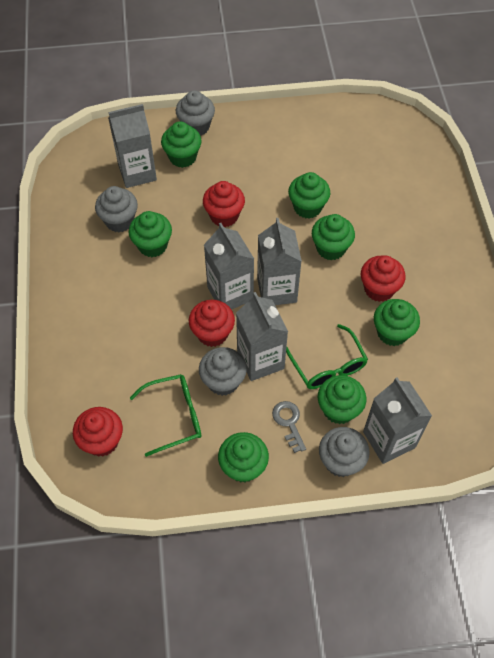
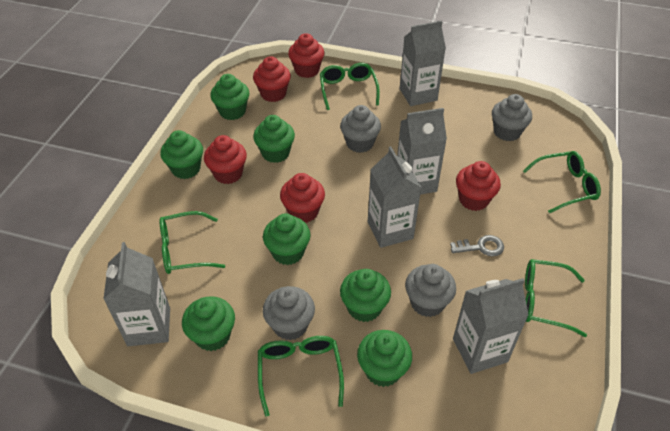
green glasses: 2 -> 5
red cupcake: 4 -> 5

